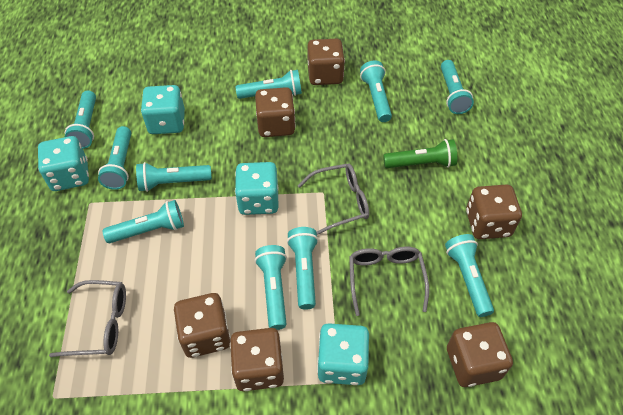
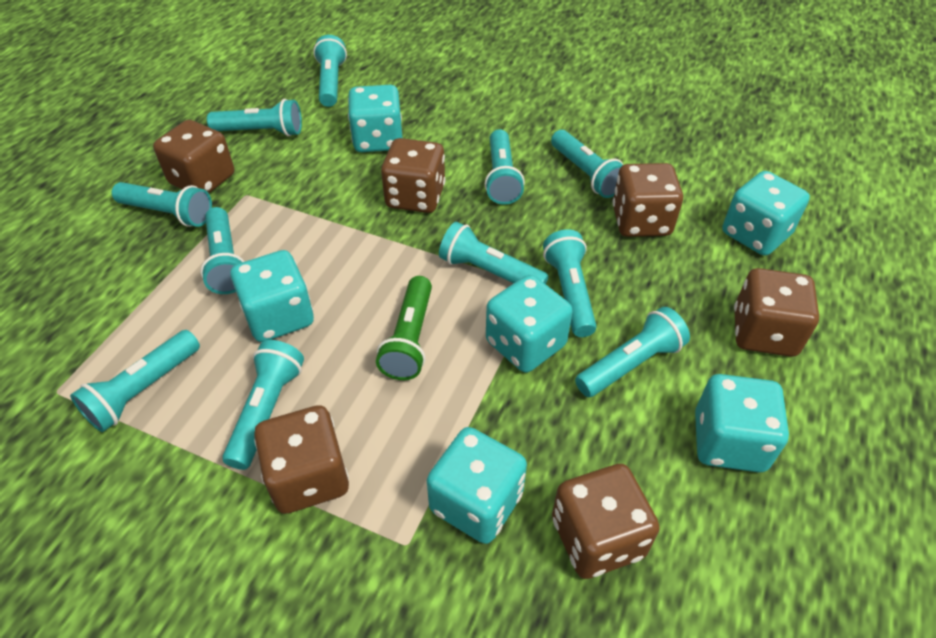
grey glasses: 3 -> 0
turquoise dice: 4 -> 6
turquoise flashlight: 10 -> 11

